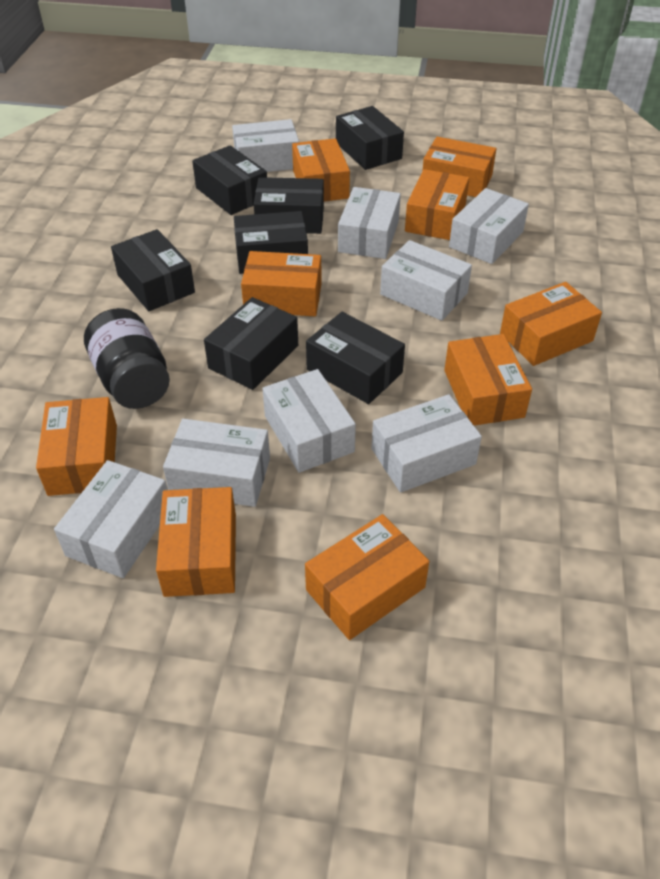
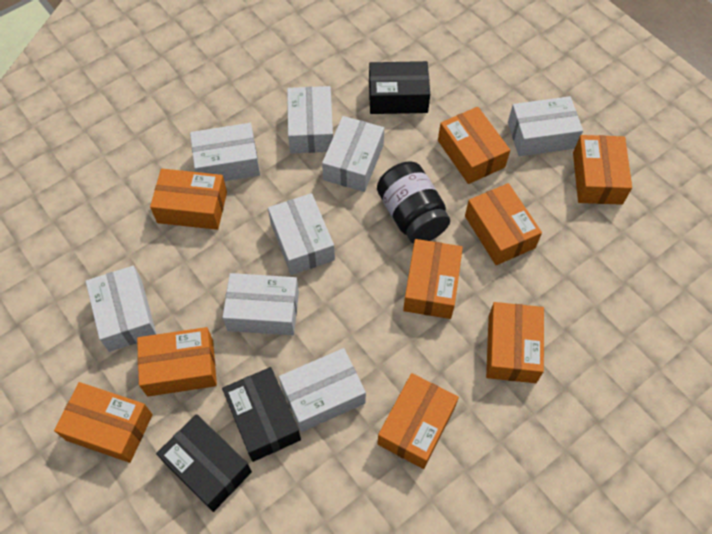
black box: 7 -> 3

